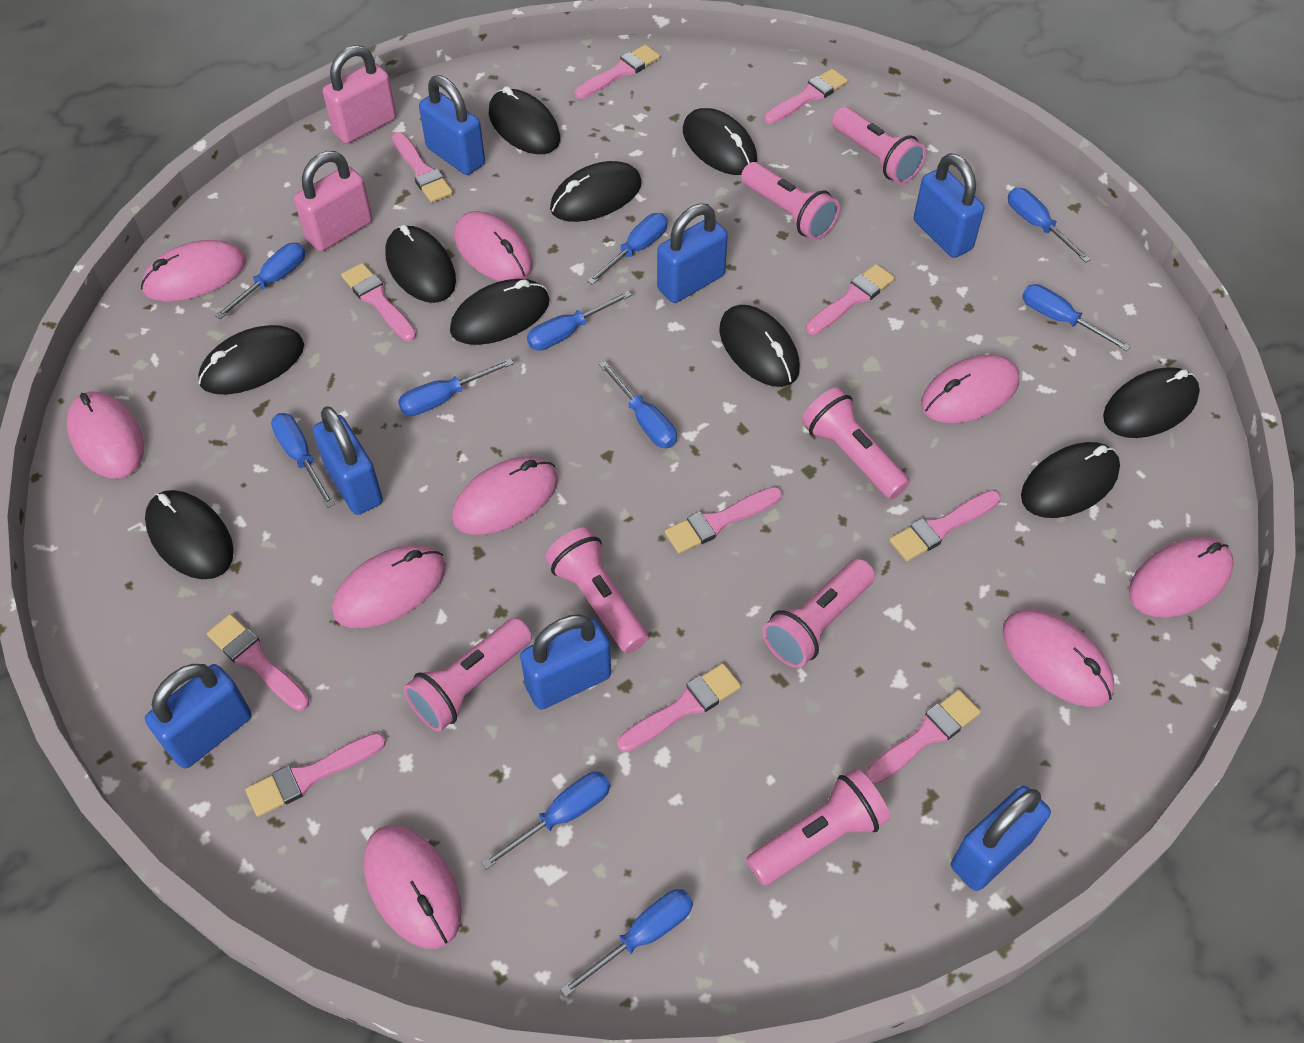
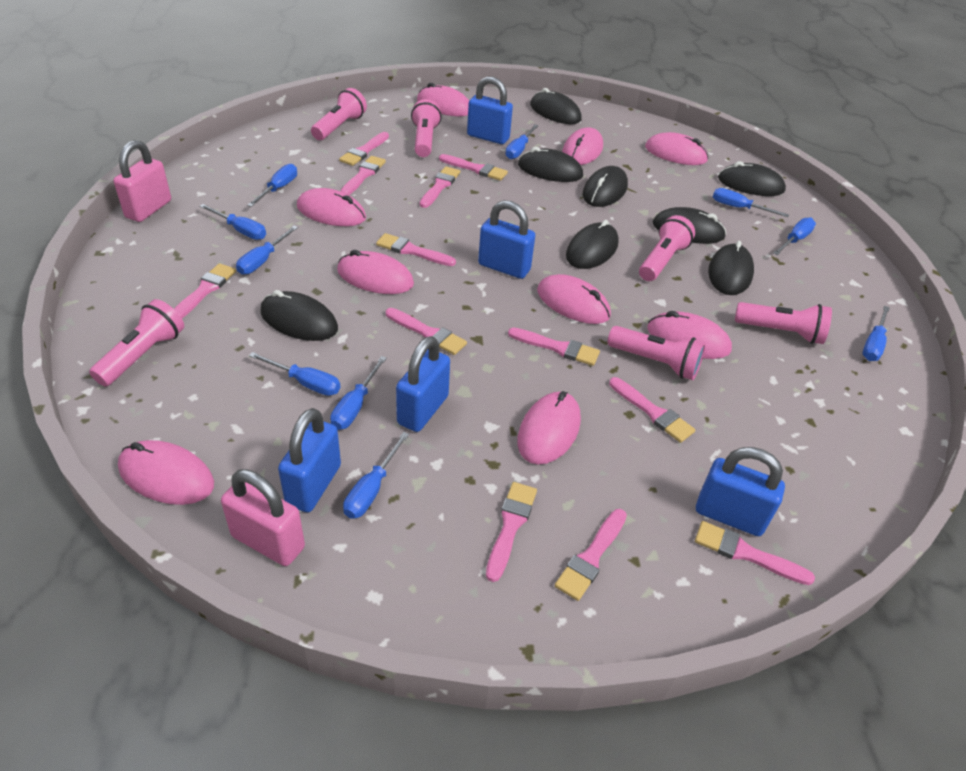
black mouse: 10 -> 8
blue padlock: 7 -> 5
pink brush: 11 -> 12
pink flashlight: 7 -> 6

